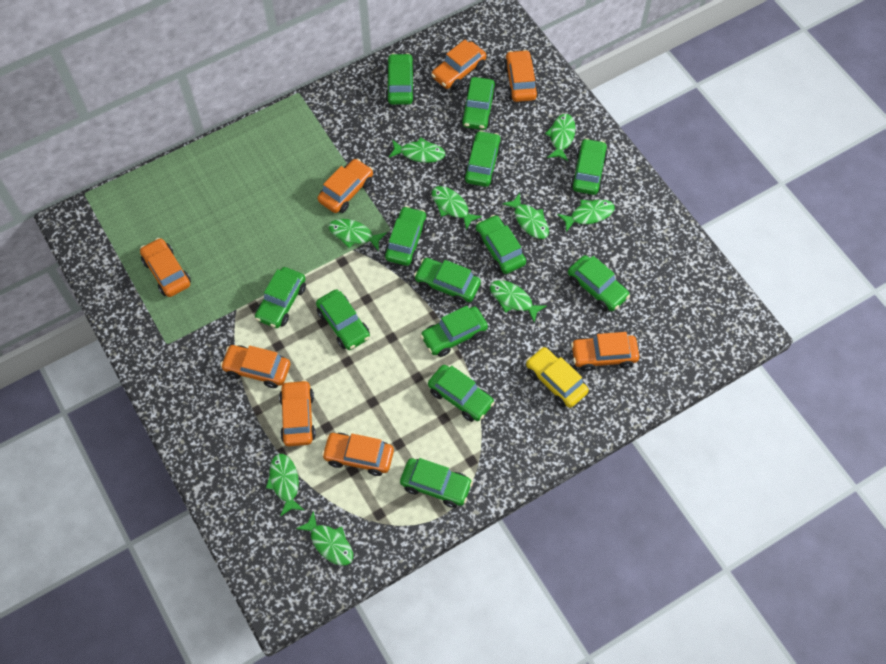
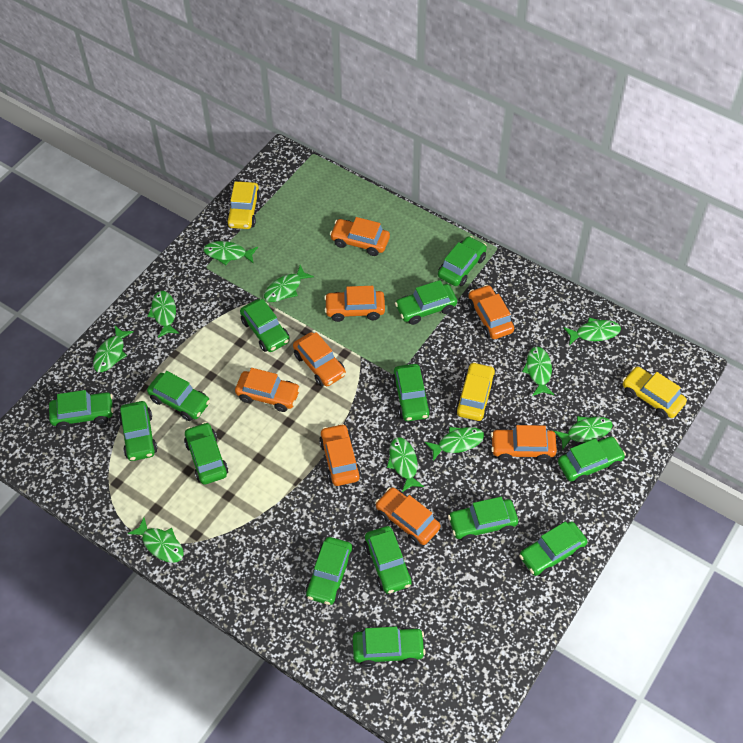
green car: 13 -> 14
green fish: 9 -> 10
yellow car: 1 -> 3

